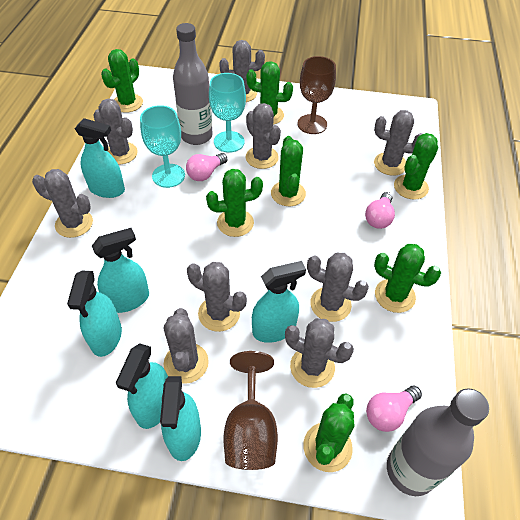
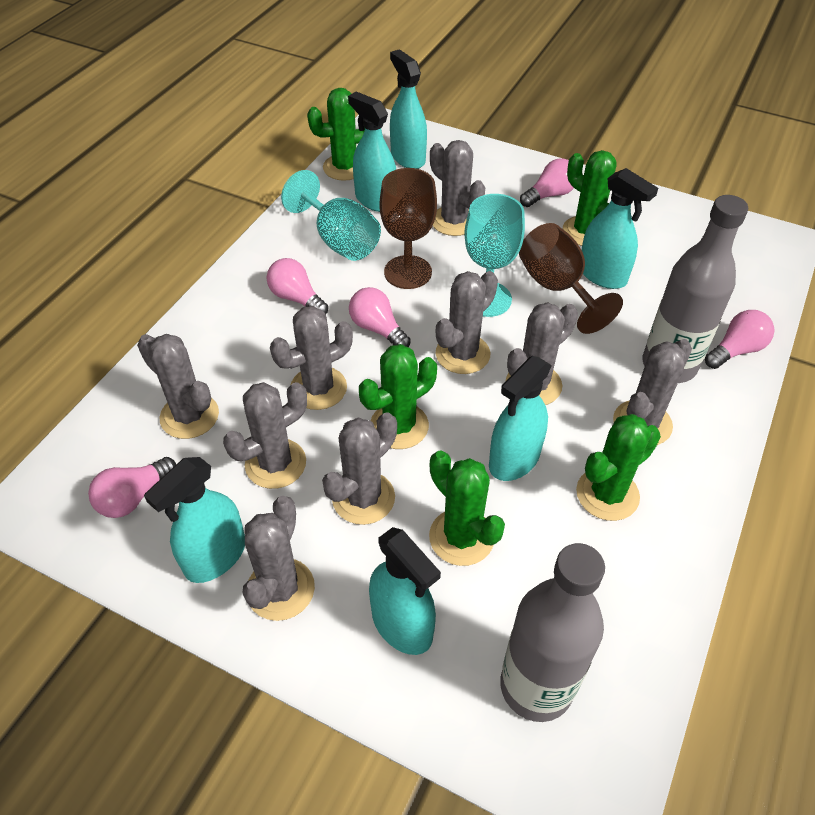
green cactus: 7 -> 5
pink light bulb: 3 -> 5

